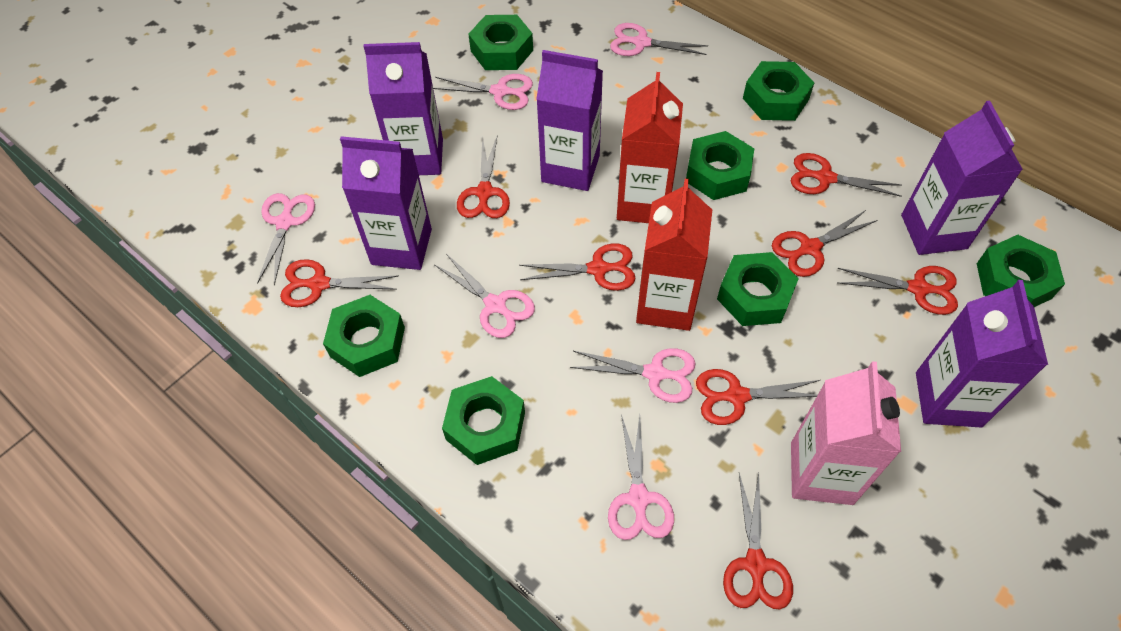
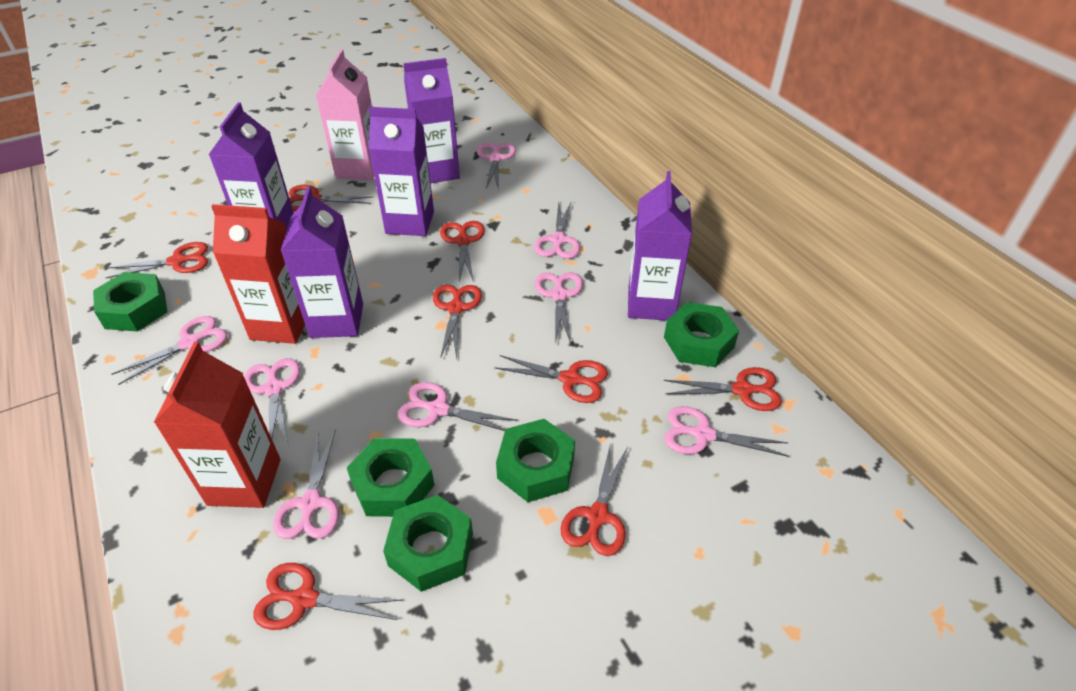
green nut: 7 -> 5
pink scissors: 6 -> 8

